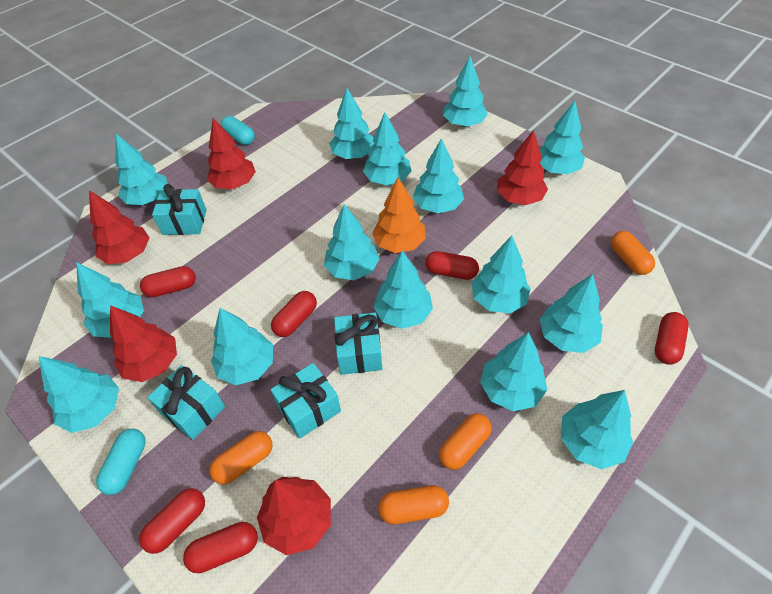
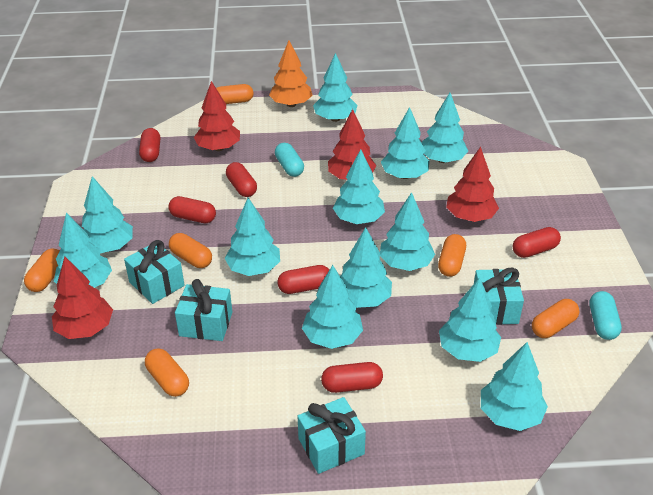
orange capsule: 4 -> 6
red tree: 5 -> 4
turquoise tree: 15 -> 12

